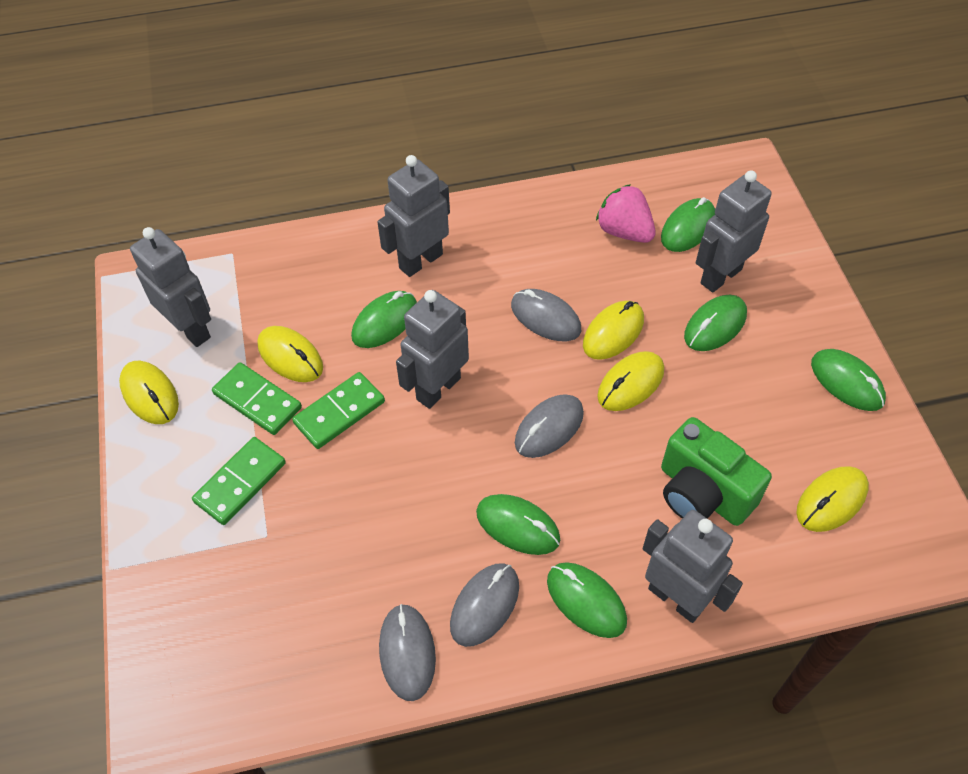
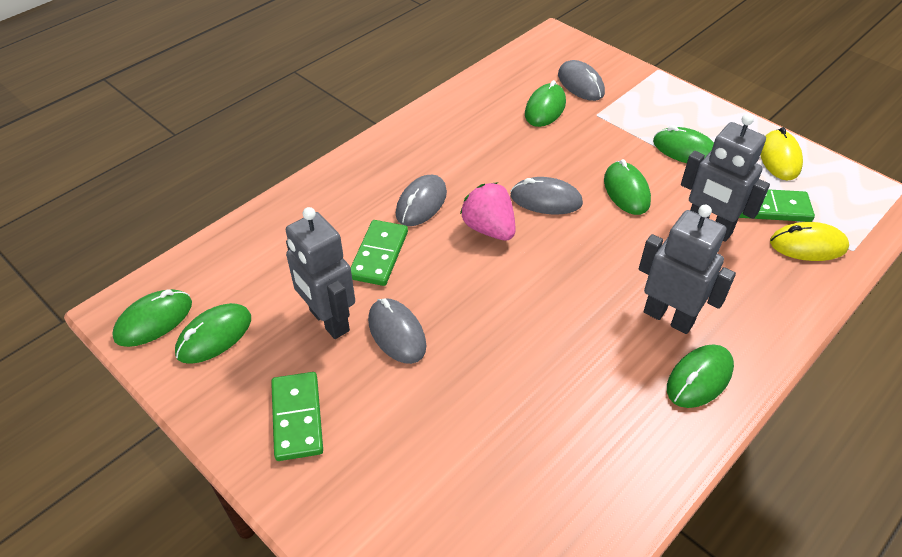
green camera: 1 -> 0
grey robot: 5 -> 3
yellow mouse: 5 -> 2

